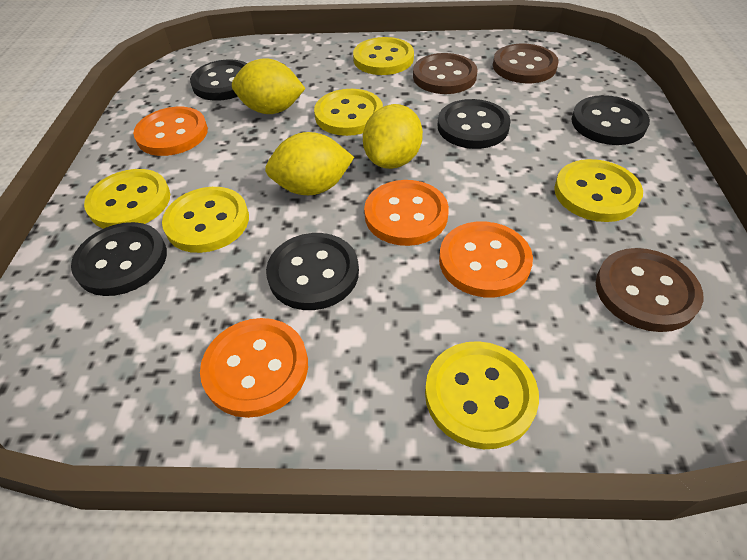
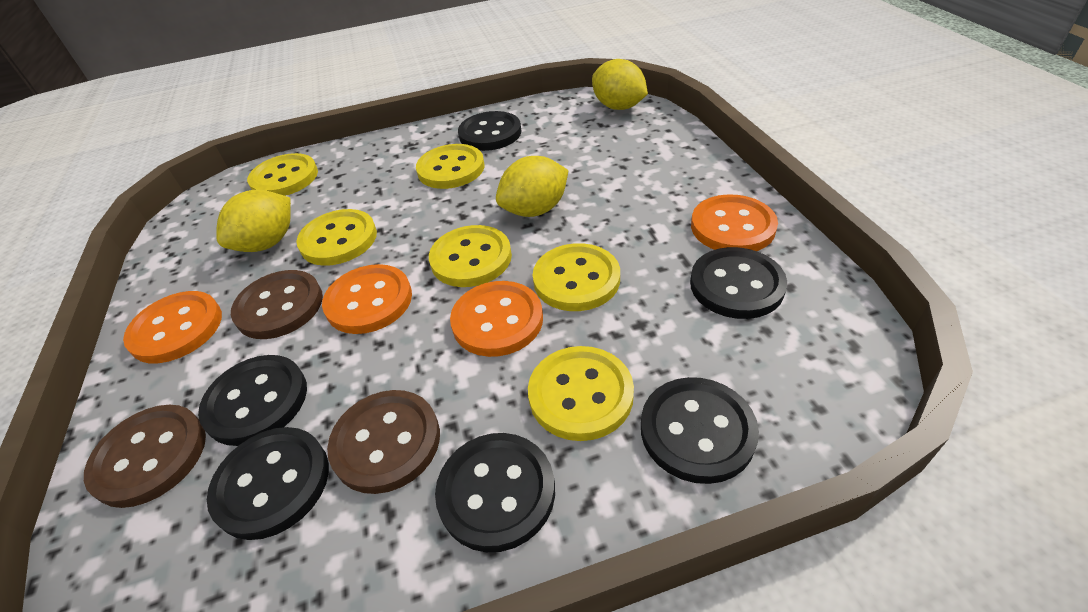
black button: 5 -> 6

